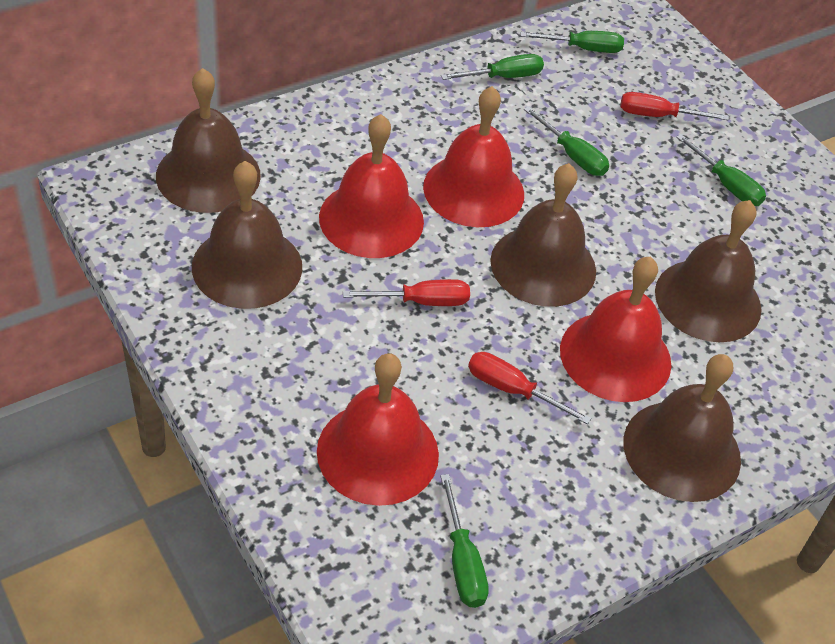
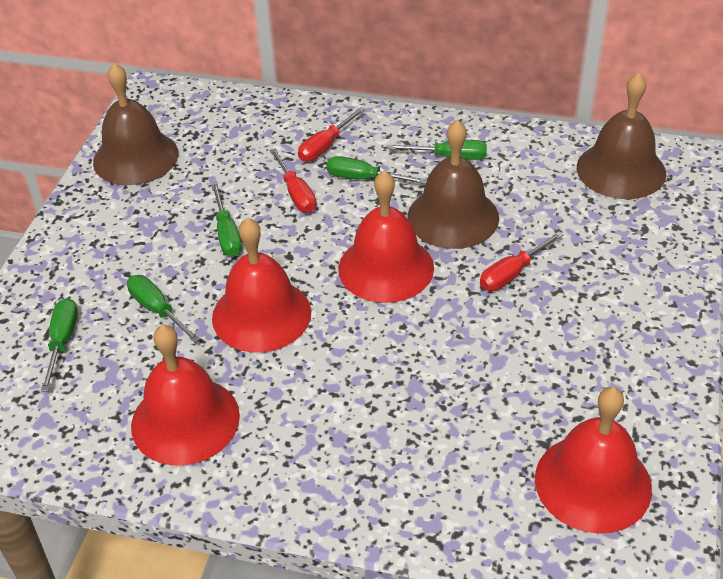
brown bell: 5 -> 3

